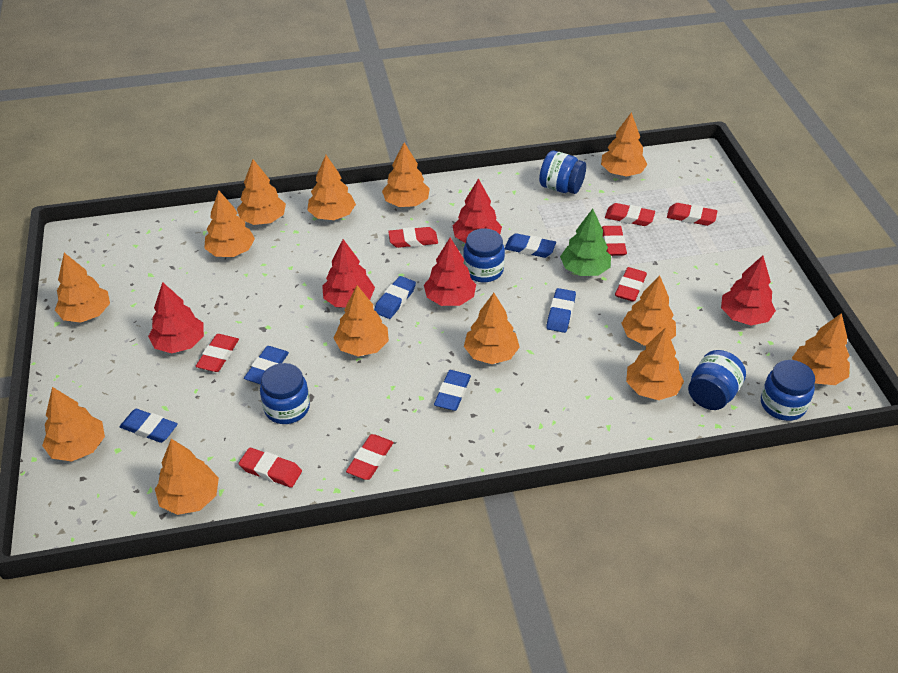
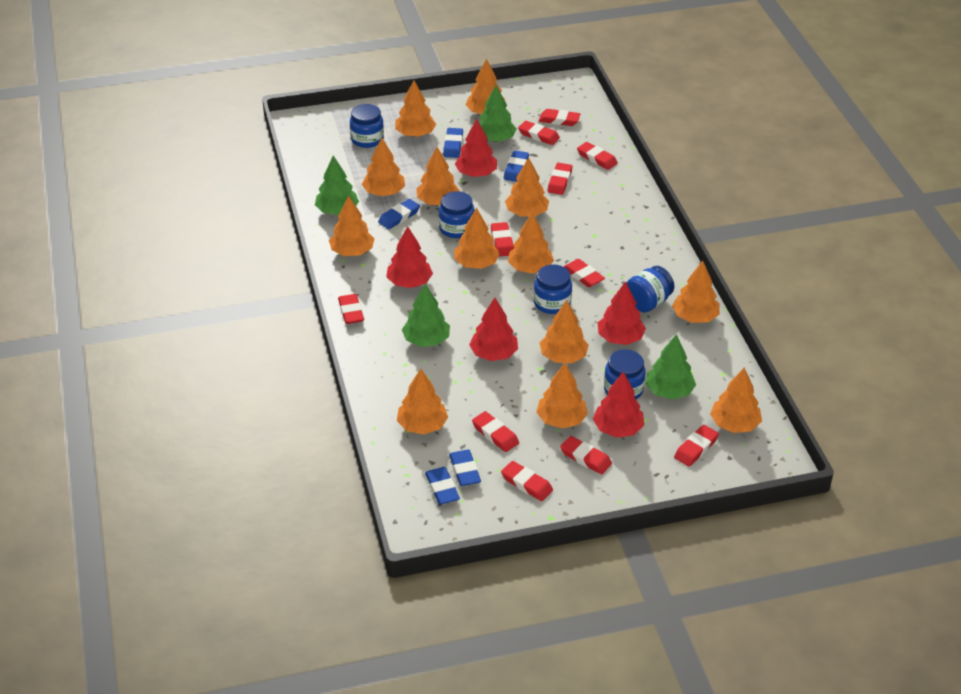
blue eraser: 6 -> 5
green tree: 1 -> 4
red eraser: 8 -> 11

